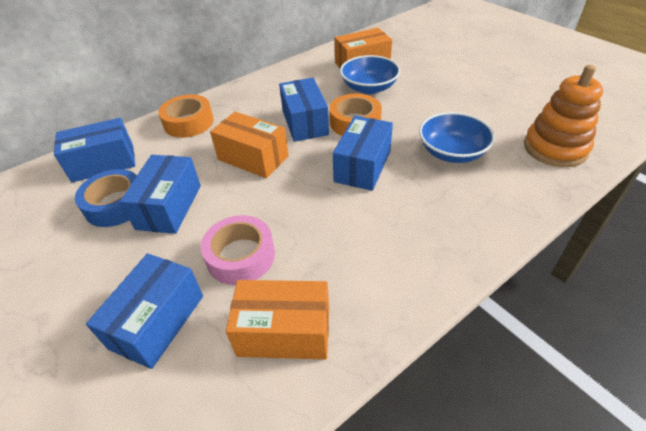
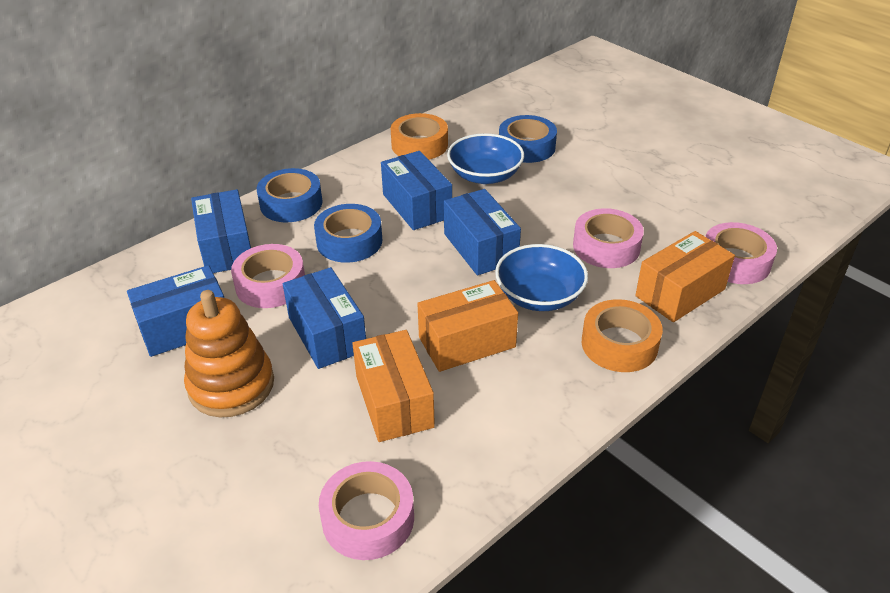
blue tape: 1 -> 3
pink tape: 1 -> 4

